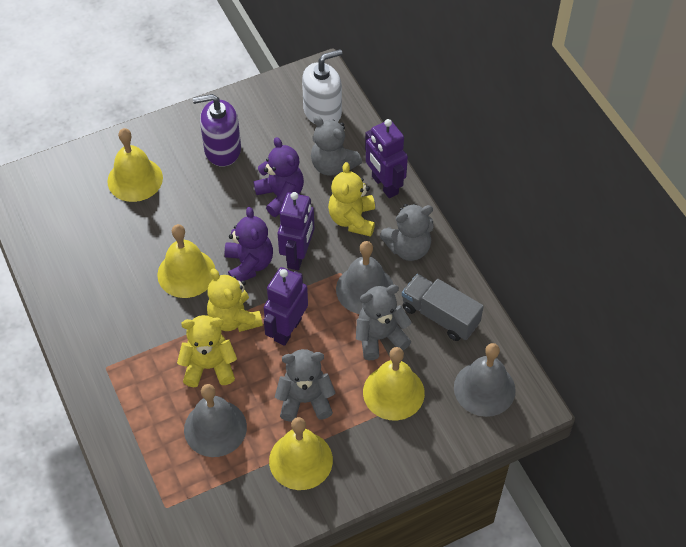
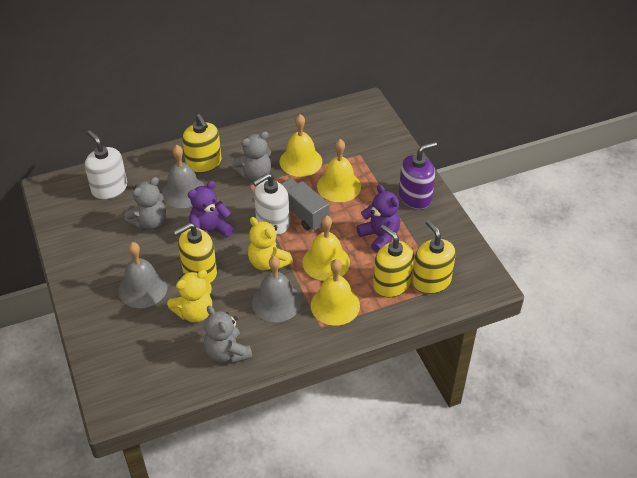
grey teddy bear: 4 -> 3
purple robot: 3 -> 0
white soap dispenser: 1 -> 2
yellow soap dispenser: 0 -> 4
yellow teddy bear: 3 -> 2

